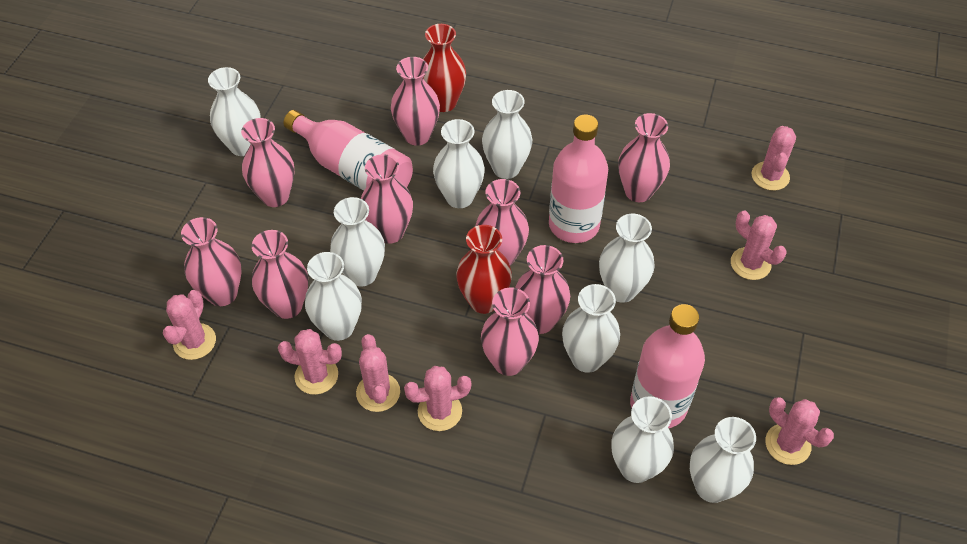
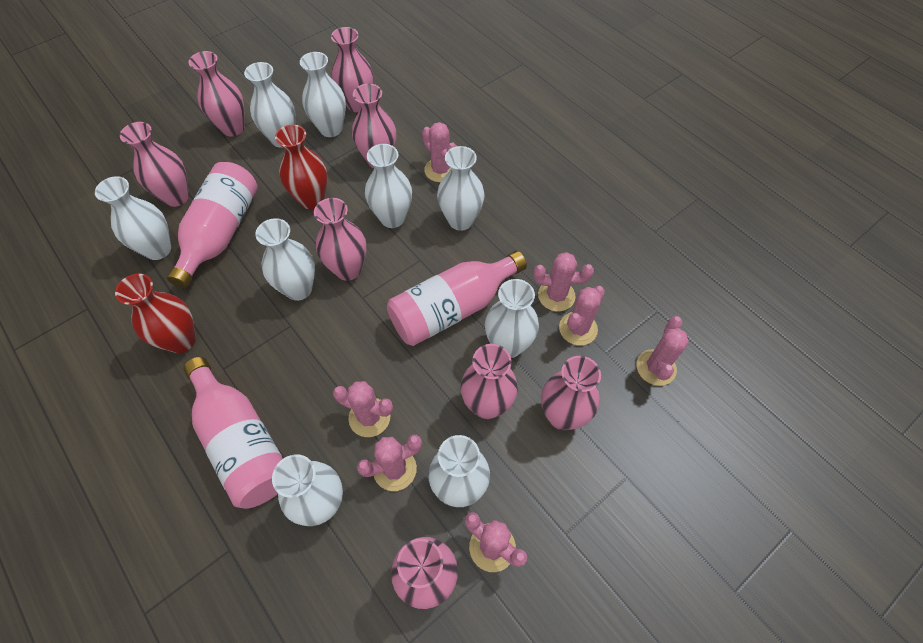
pink vase: 9 -> 8

